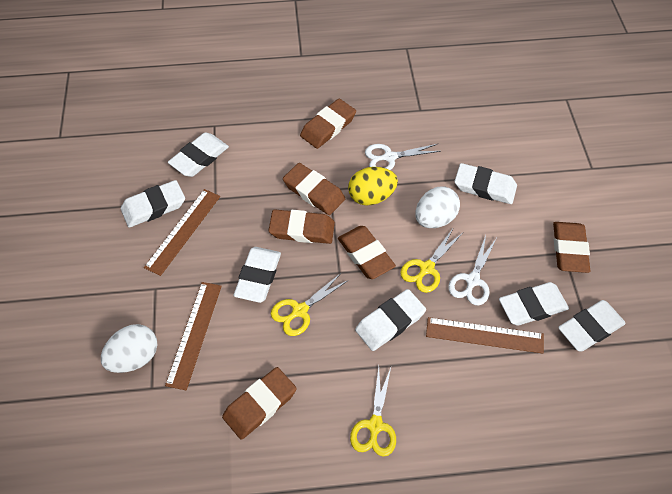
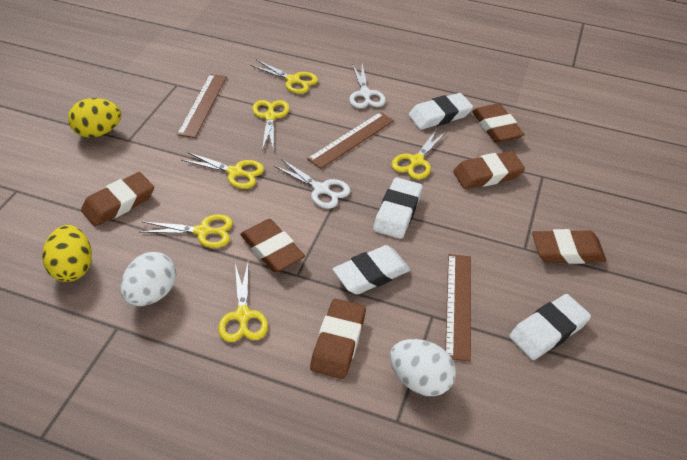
white eraser: 7 -> 4
yellow egg: 1 -> 2
yellow scissors: 3 -> 6

